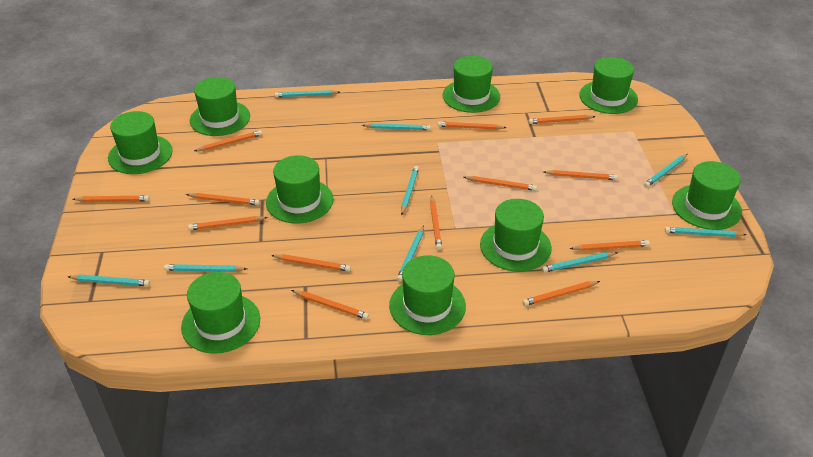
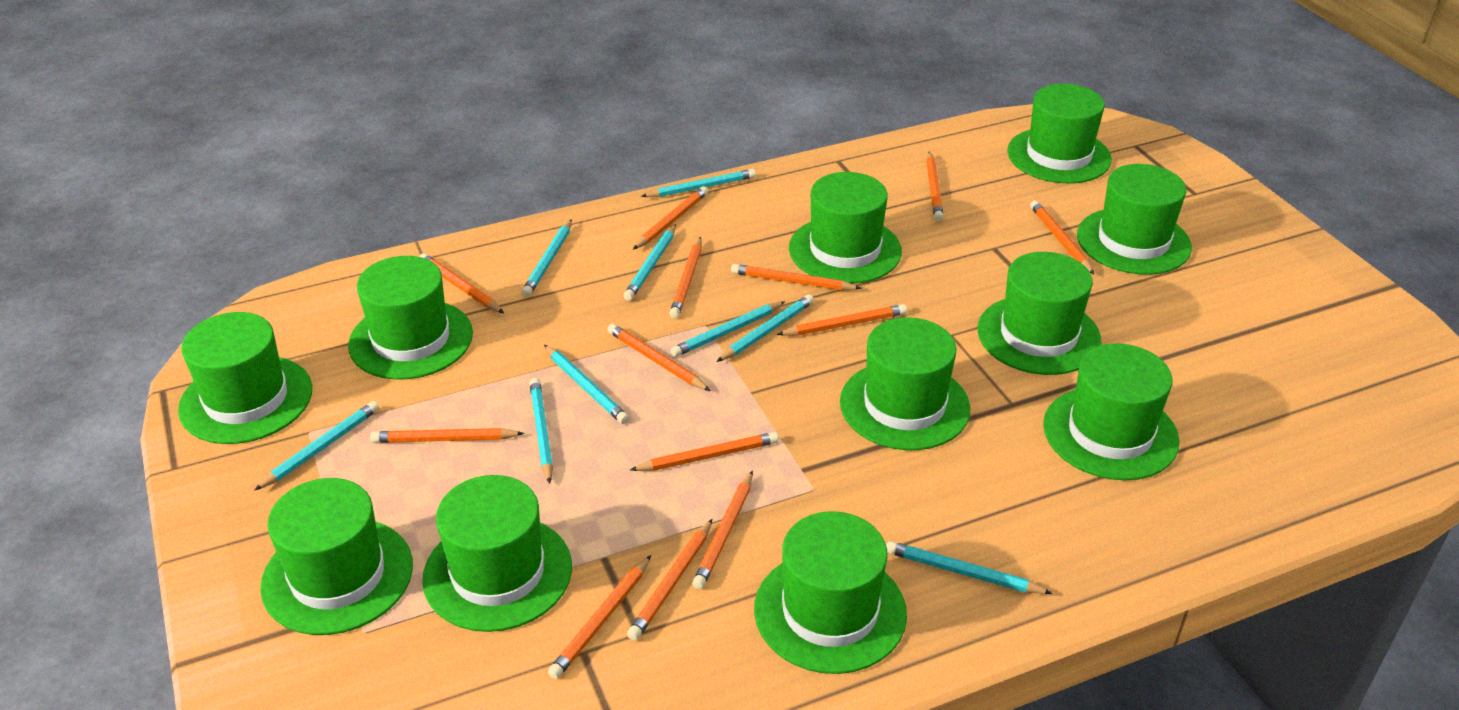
green hat: 9 -> 11

